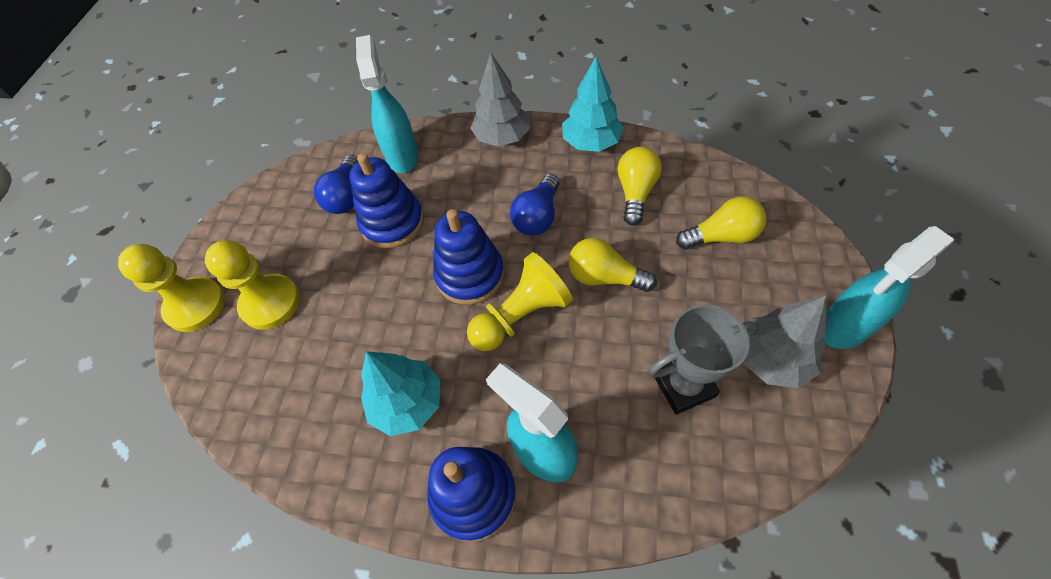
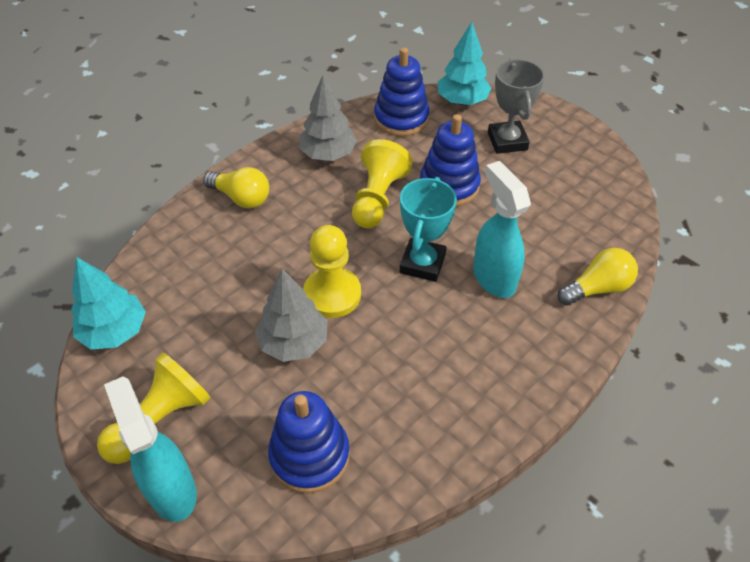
blue light bulb: 2 -> 0
turquoise spray bottle: 3 -> 2
turquoise trophy: 0 -> 1
yellow light bulb: 3 -> 2

